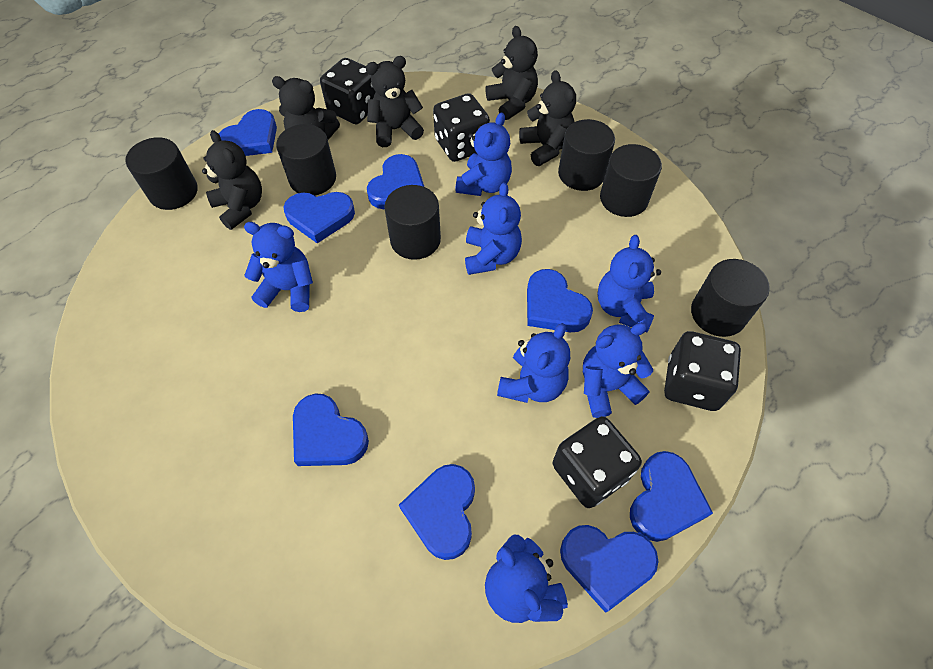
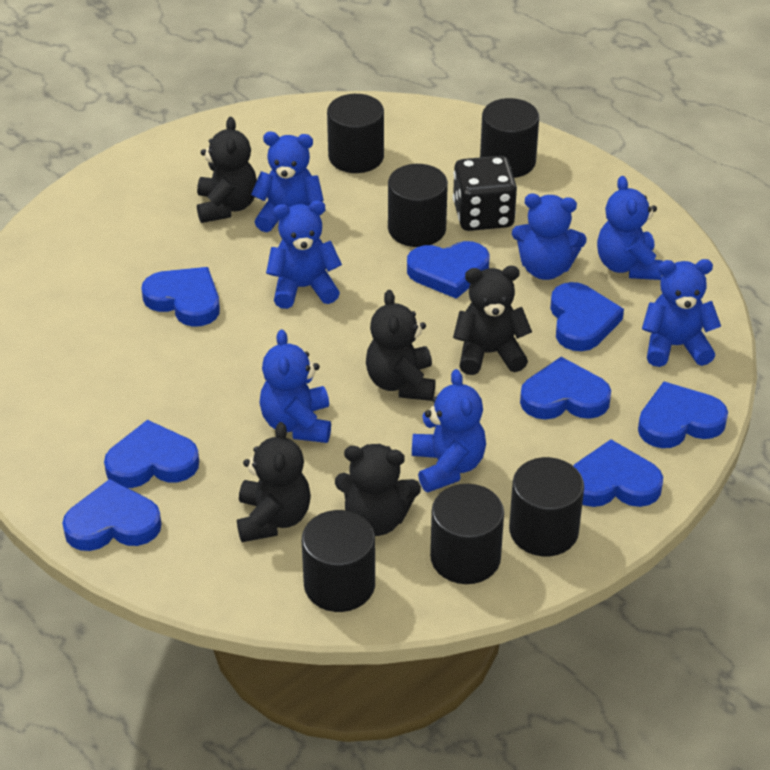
black dice: 4 -> 1

